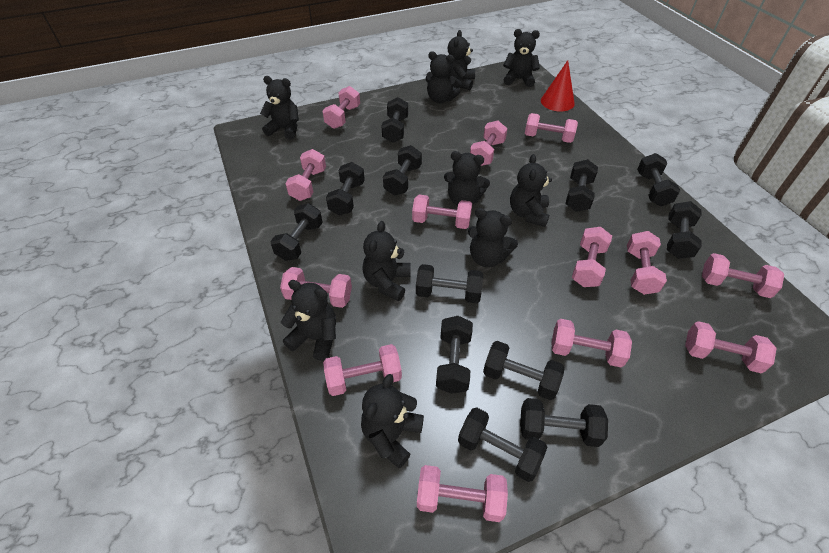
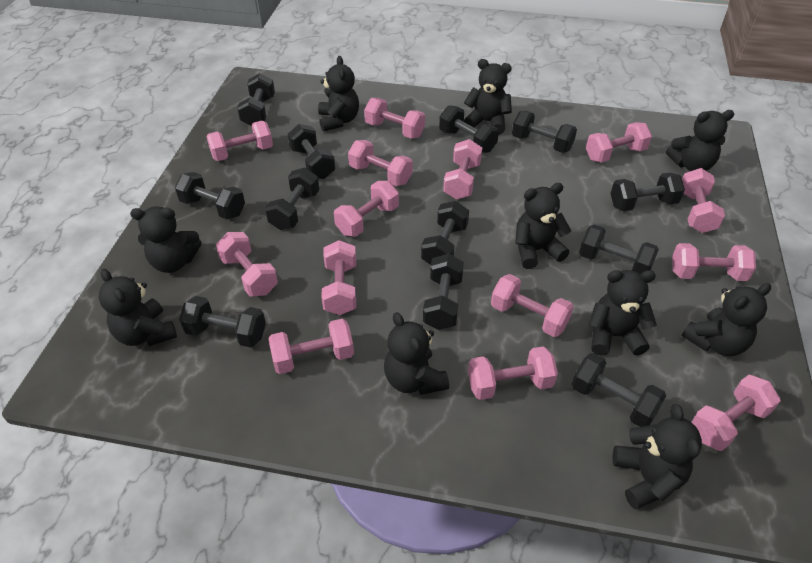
pink dumbbell: 13 -> 14
red cone: 1 -> 0

